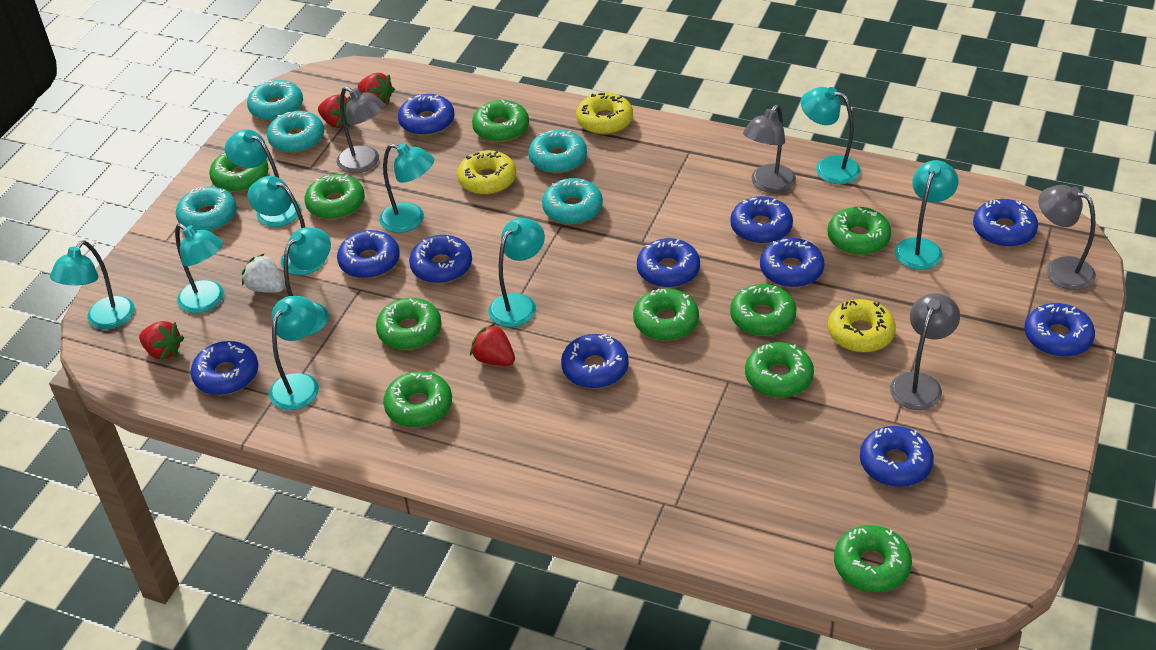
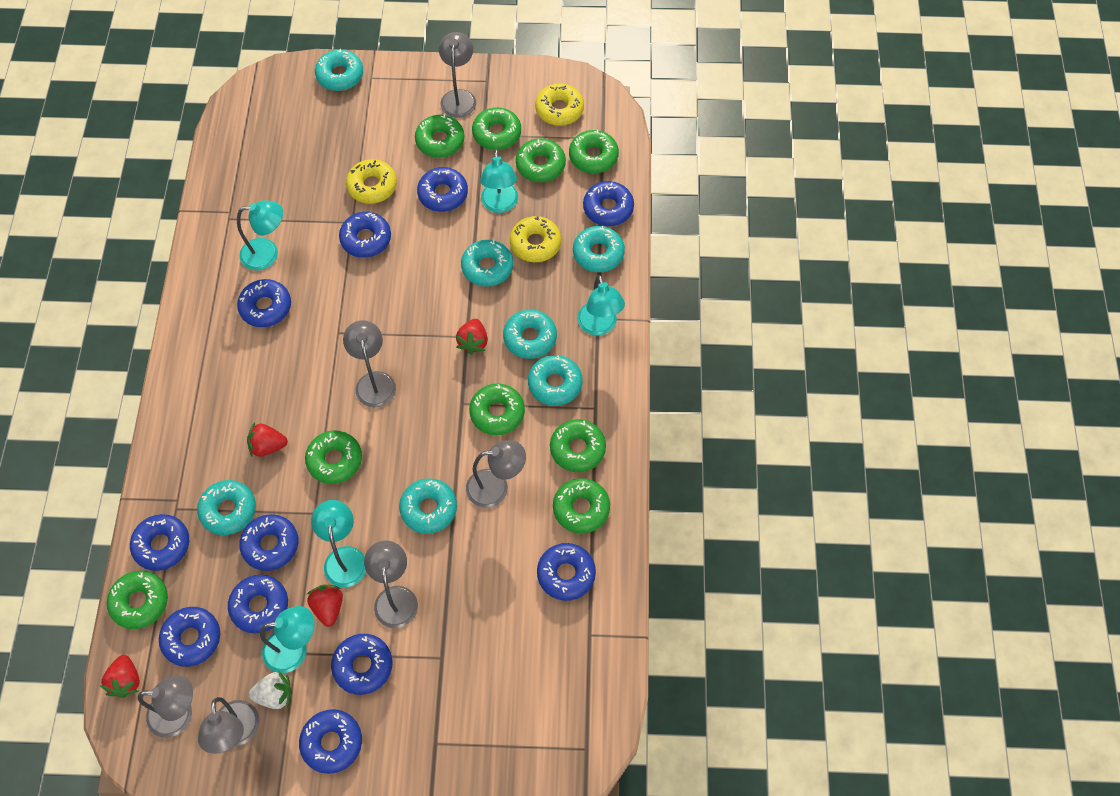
green donut: 10 -> 9
grey lamp: 4 -> 6
turquoise donut: 5 -> 7
turquoise lamp: 10 -> 5

